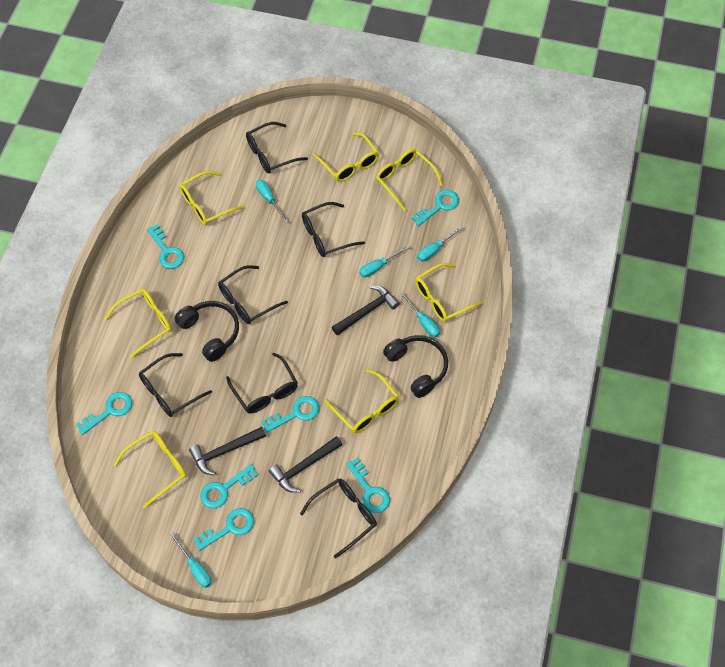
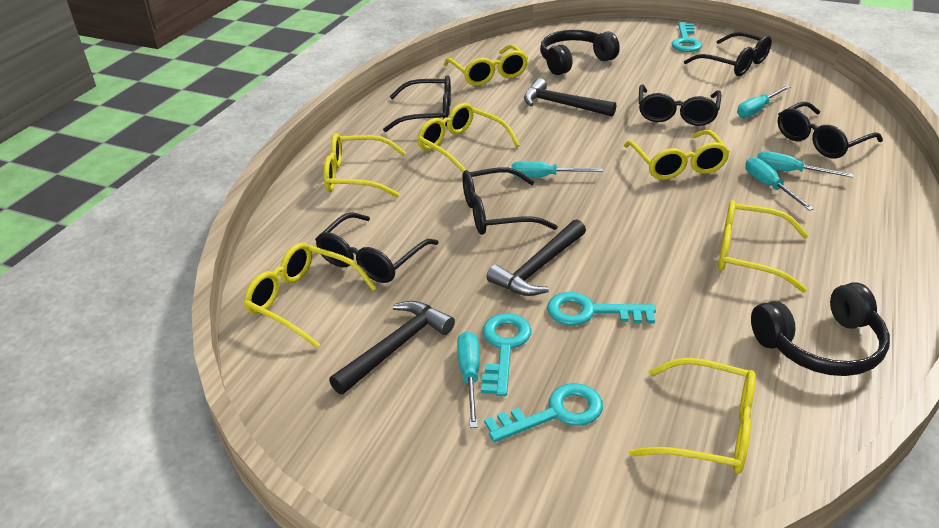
turquoise key: 7 -> 4

